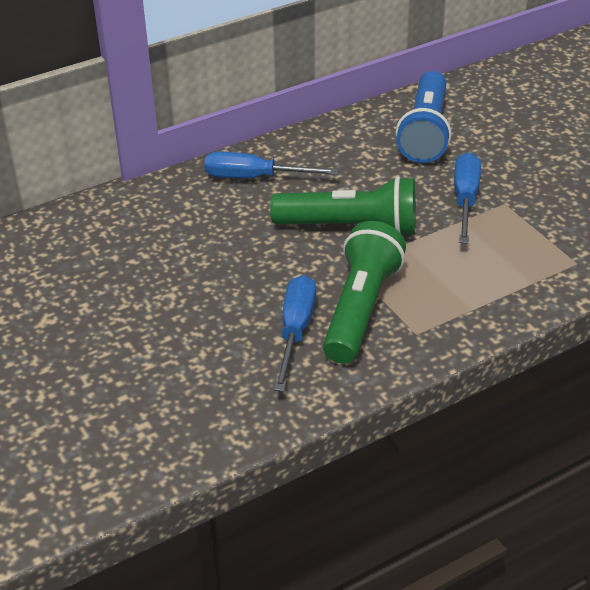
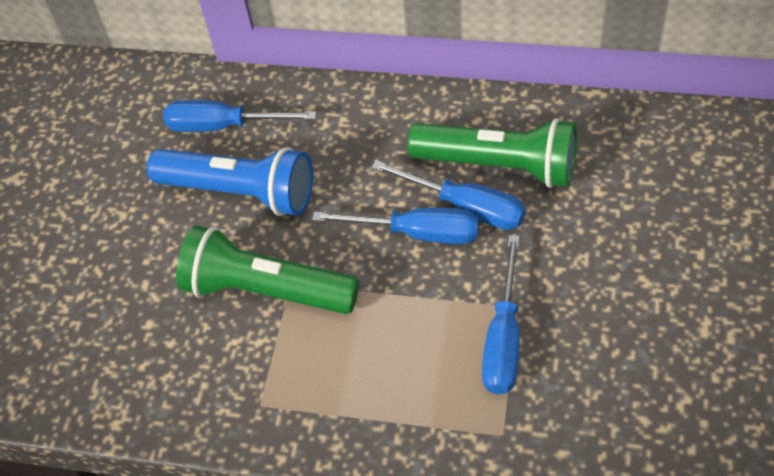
blue screwdriver: 3 -> 4

